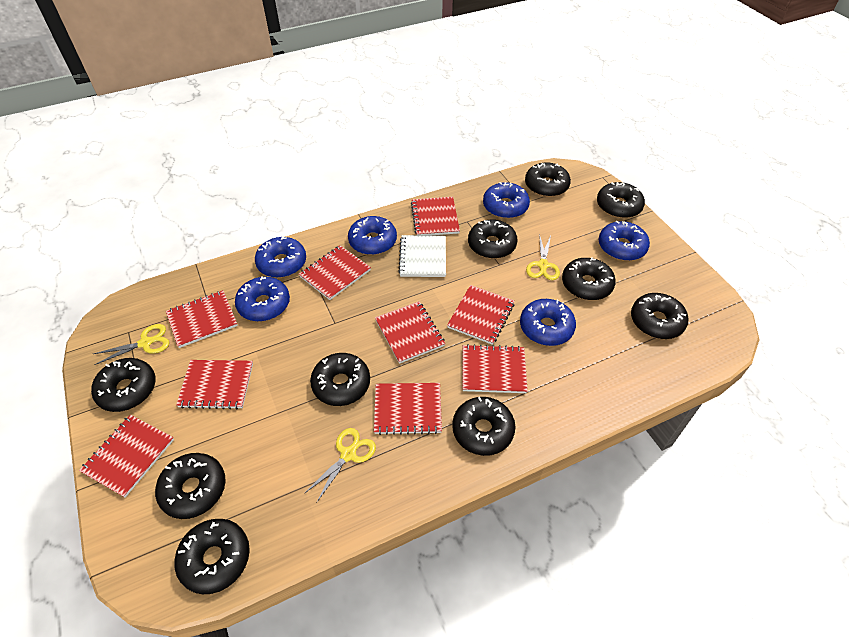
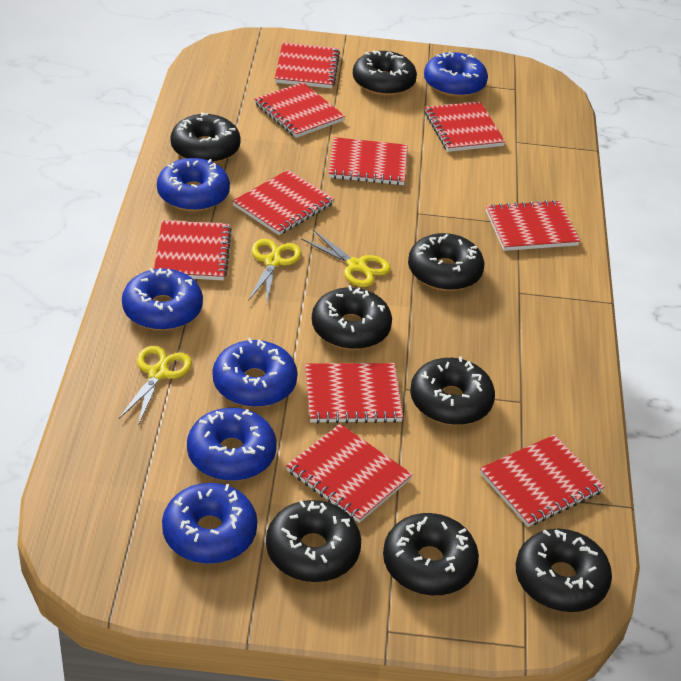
black donut: 10 -> 8
red notebook: 9 -> 10
white notebook: 1 -> 0

